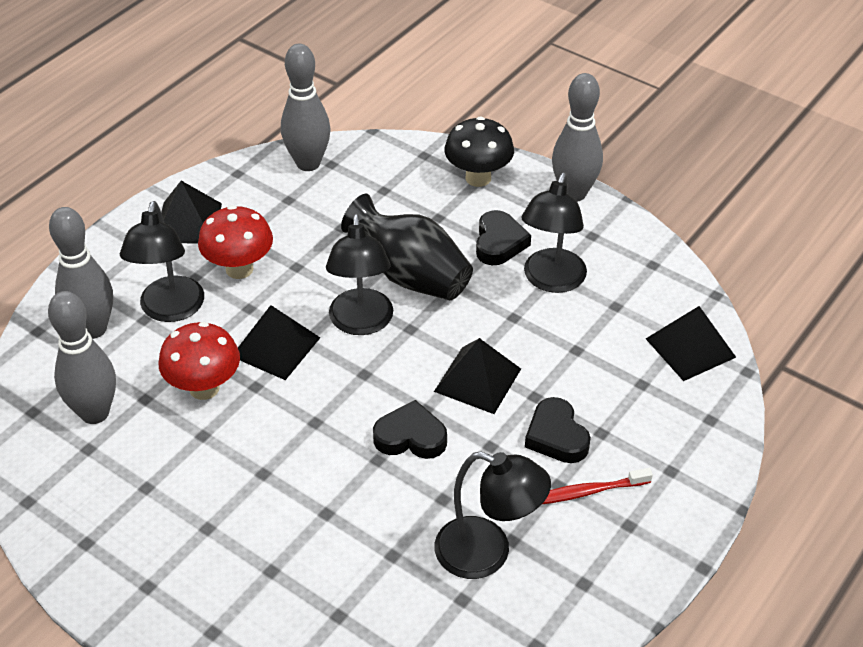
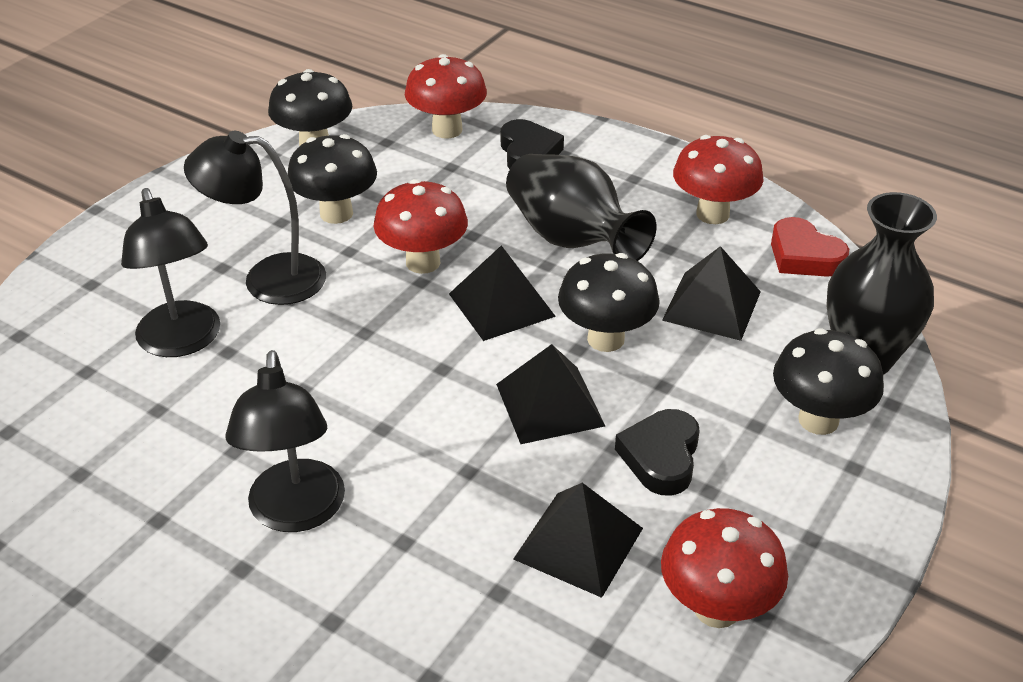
black heart: 3 -> 2
black lamp: 4 -> 3
black mushroom: 1 -> 4
black vase: 1 -> 2
grey bowling pin: 4 -> 0
red heart: 0 -> 1
red mushroom: 2 -> 4
red toothbrush: 1 -> 0

